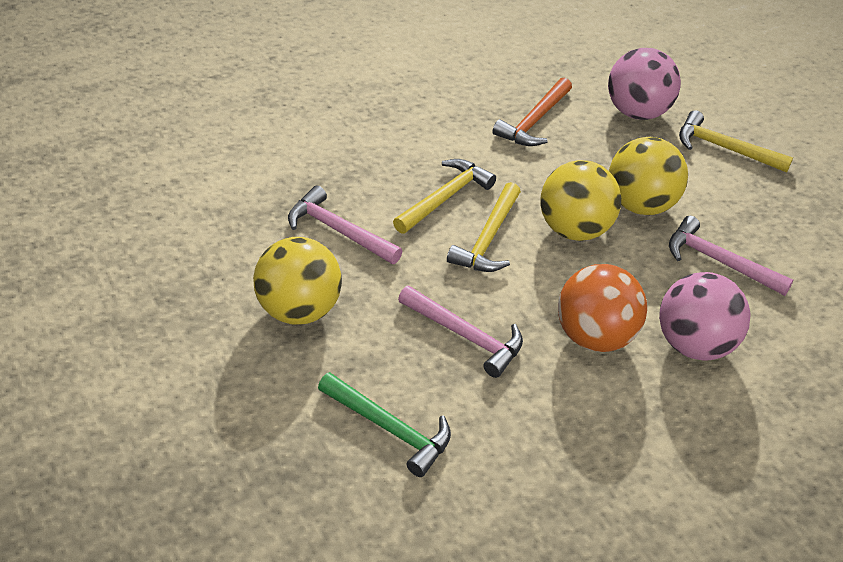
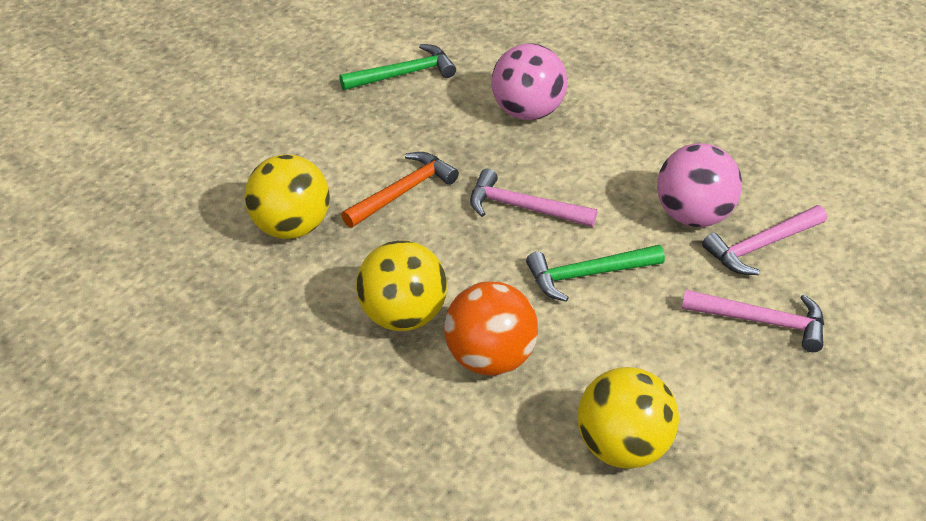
green hammer: 1 -> 2
yellow hammer: 3 -> 0

